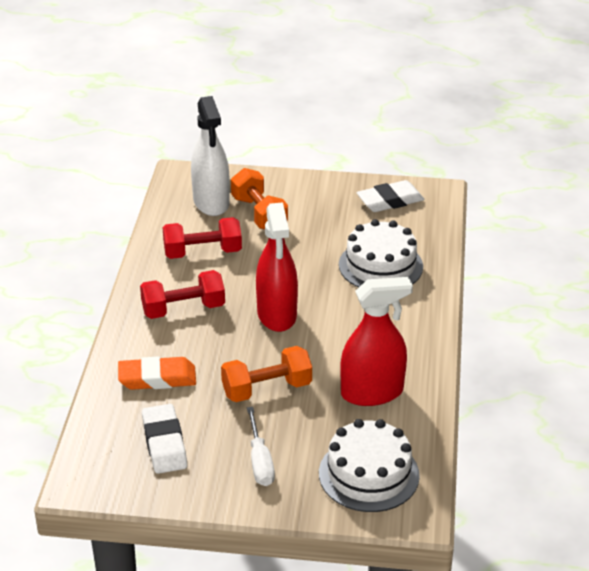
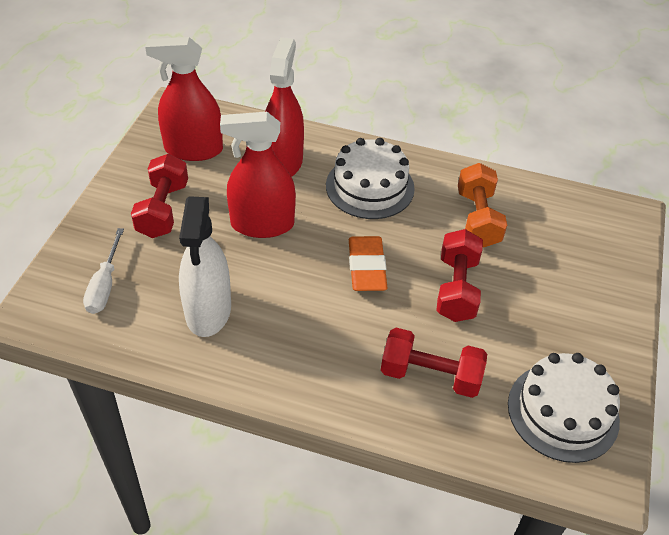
orange dumbbell: 2 -> 1
red dumbbell: 2 -> 3
red spray bottle: 2 -> 3
white eraser: 2 -> 0

